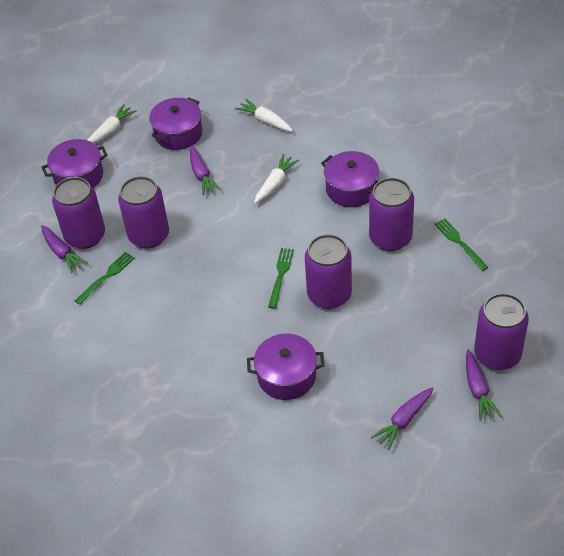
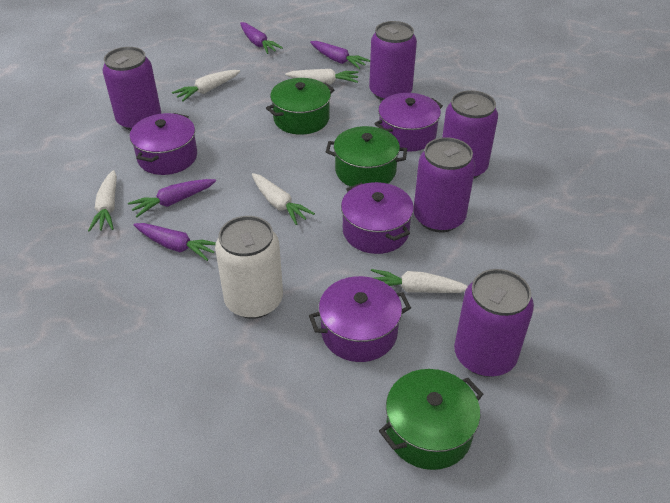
green fork: 3 -> 0
green pot: 0 -> 3
white can: 0 -> 1
white carrot: 3 -> 5

